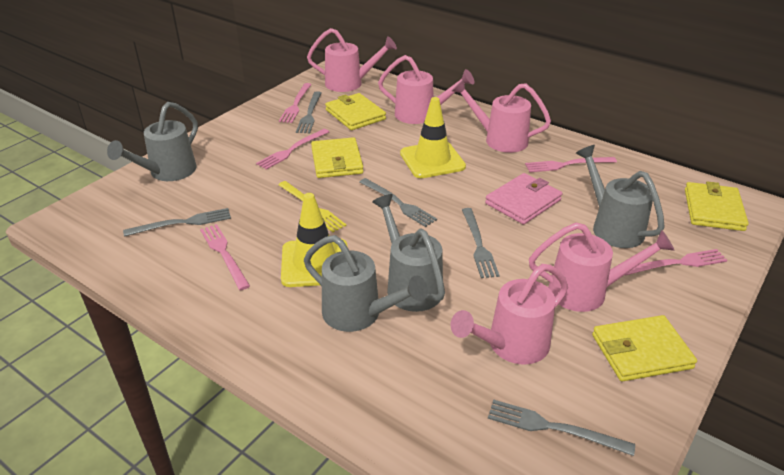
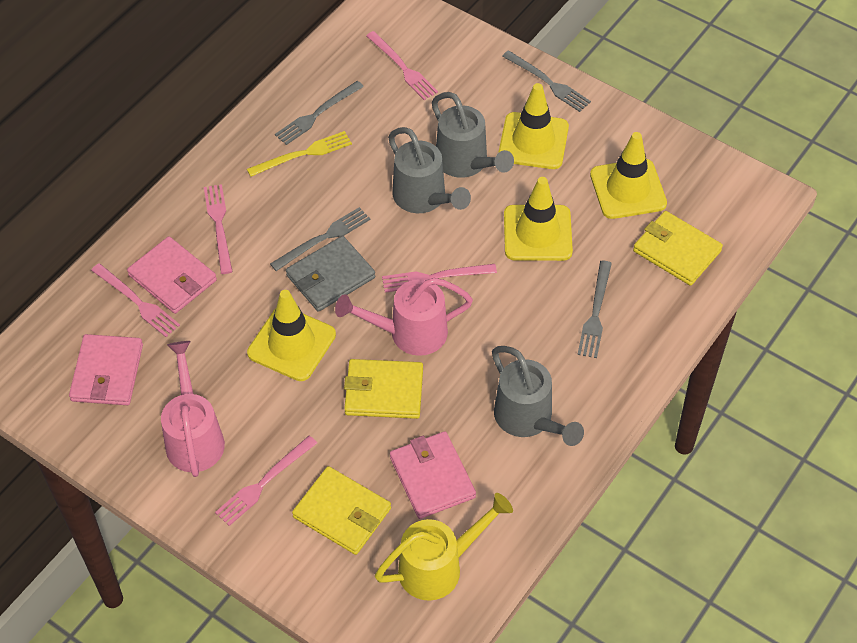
grey fork: 5 -> 4
grey wallet: 0 -> 1
grey watering can: 4 -> 3
pink wallet: 1 -> 3
pink watering can: 5 -> 2
yellow traffic cone: 2 -> 4
yellow wallet: 4 -> 3
yellow watering can: 0 -> 1

